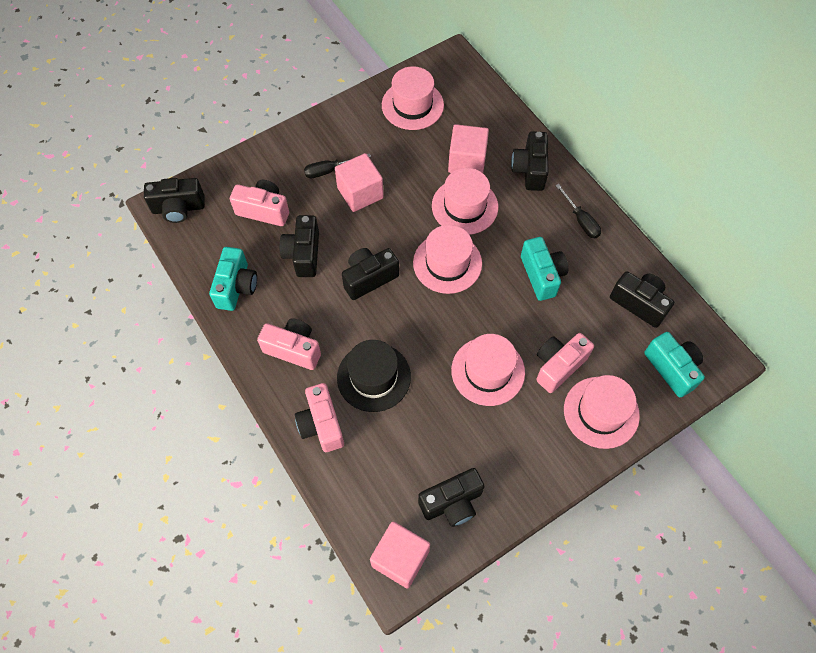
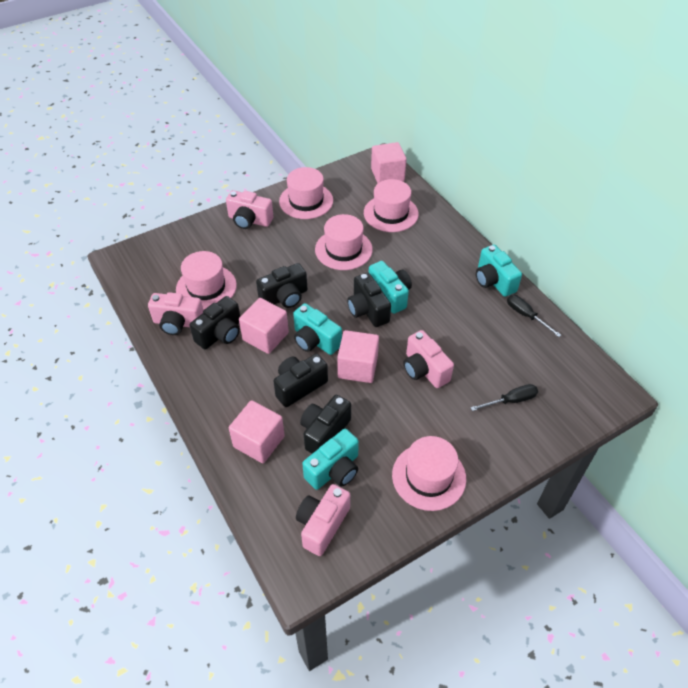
black camera: 6 -> 5
black hat: 1 -> 0
pink cube: 3 -> 4
turquoise camera: 3 -> 4

